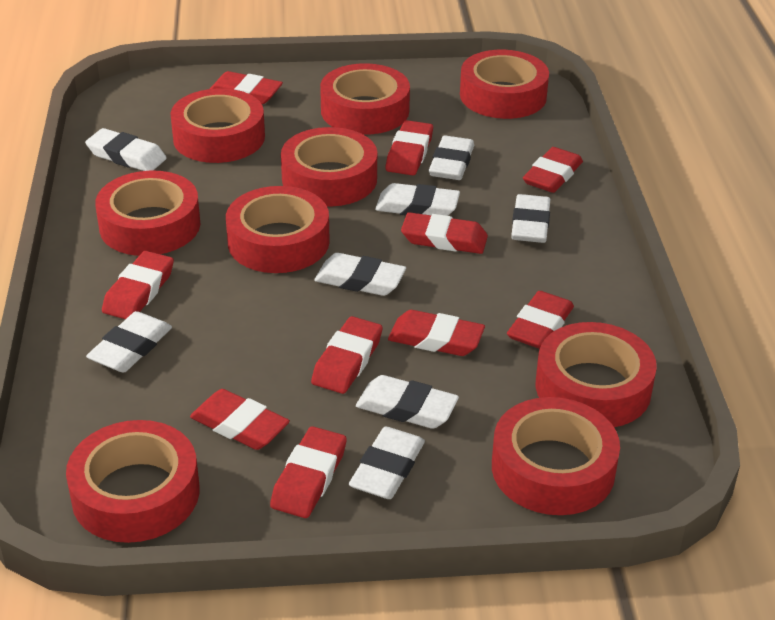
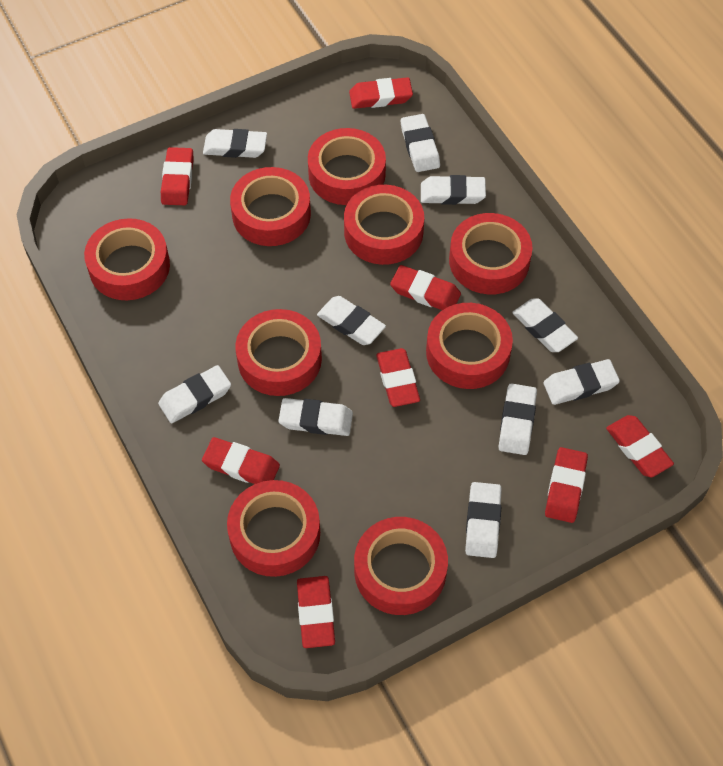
red eraser: 10 -> 8
white eraser: 8 -> 10

